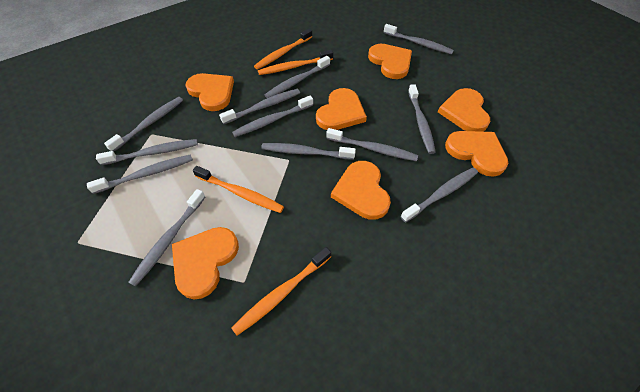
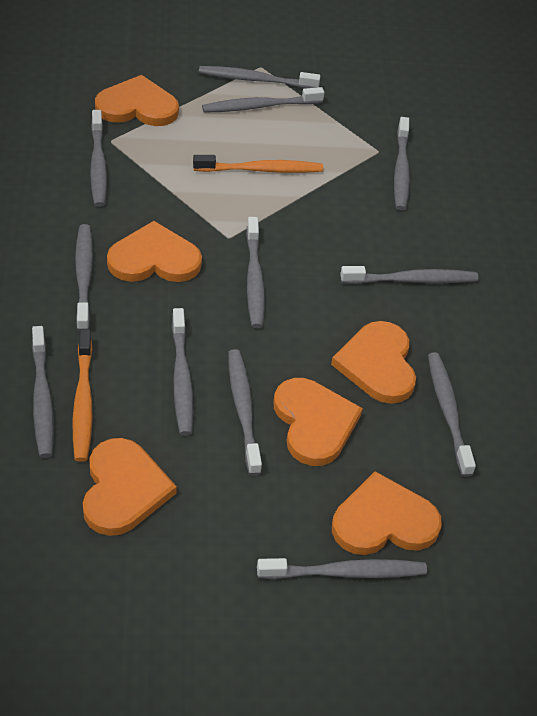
orange heart: 7 -> 6
orange toothbrush: 4 -> 2

